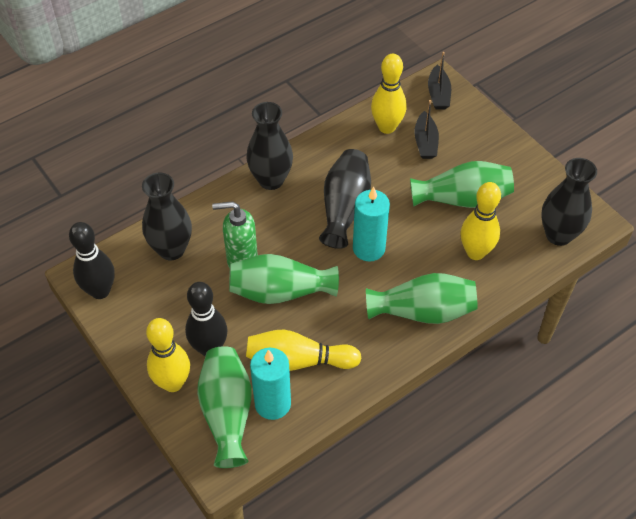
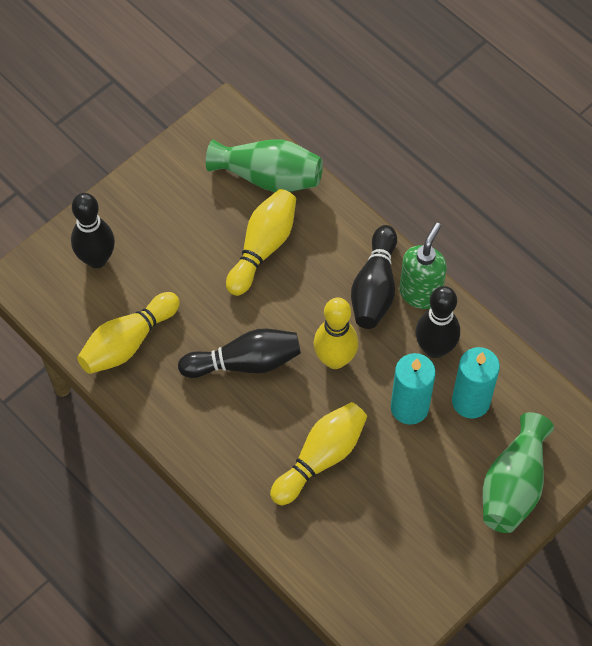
black boat: 2 -> 0
black bowling pin: 2 -> 4
black vase: 4 -> 0
green vase: 4 -> 2

